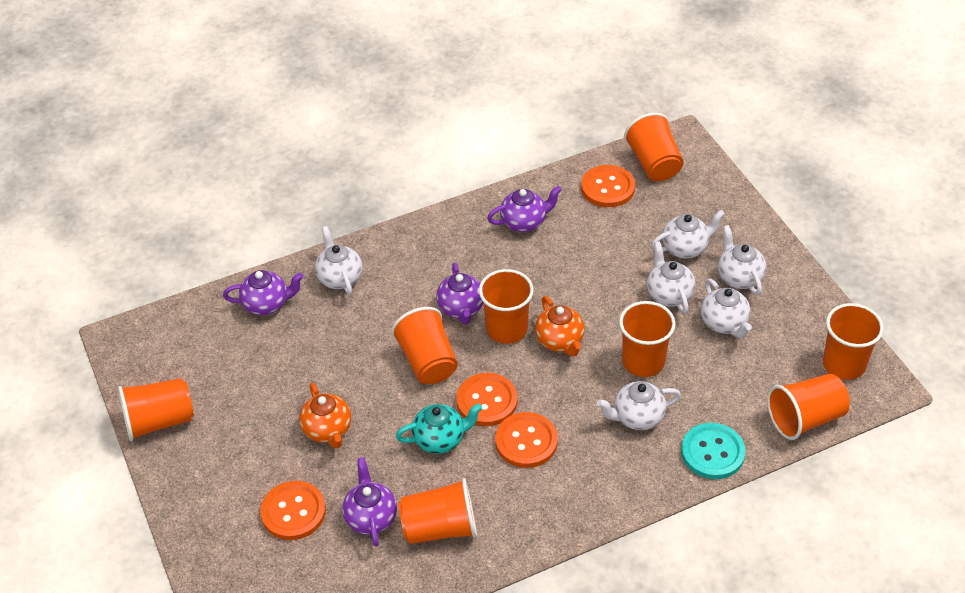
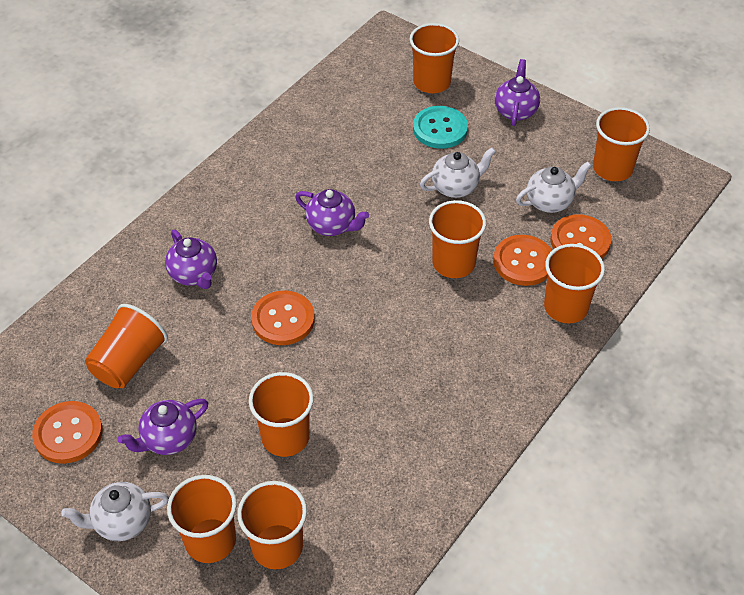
orange teapot: 2 -> 0
turquoise teapot: 1 -> 0
white teapot: 6 -> 3

